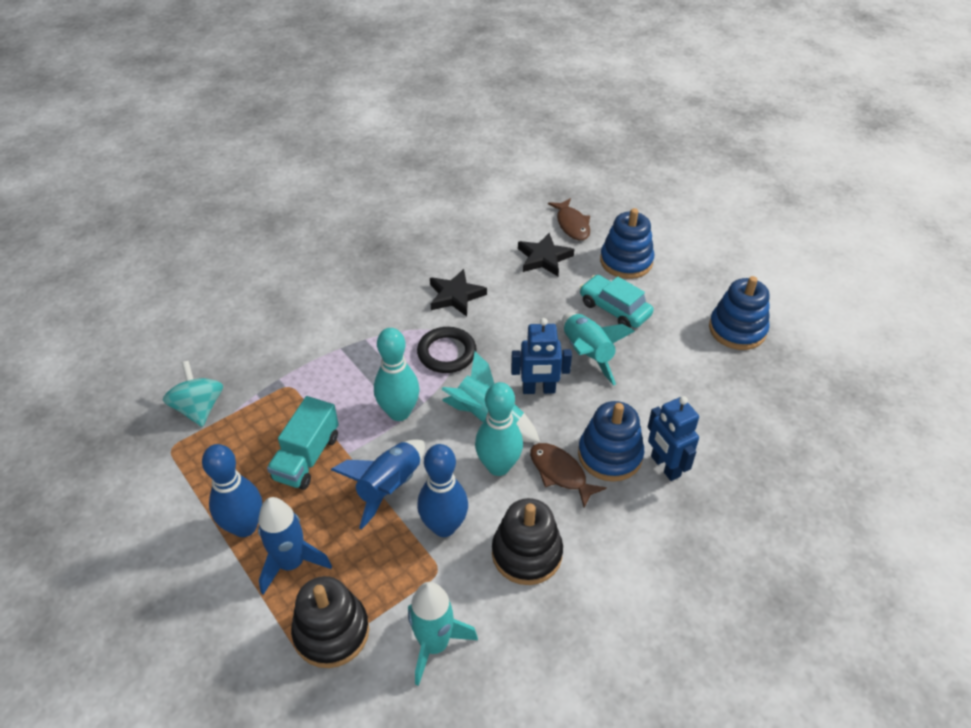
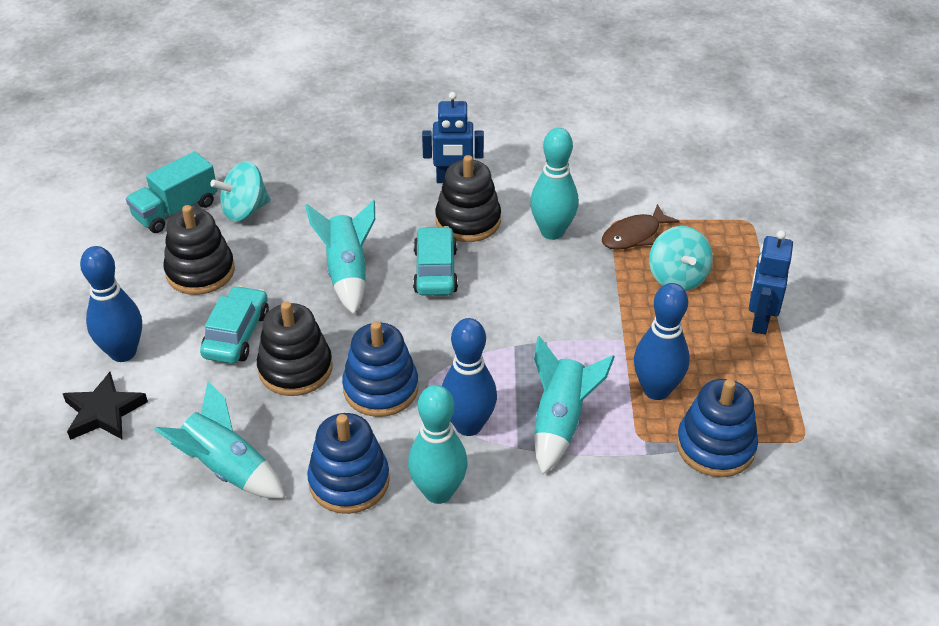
black ring: 1 -> 0
black stacking toy: 2 -> 3
black star: 2 -> 1
blue bowling pin: 2 -> 3
blue rocket: 2 -> 0
brown fish: 2 -> 1
turquoise car: 1 -> 2
turquoise spinning top: 1 -> 2

